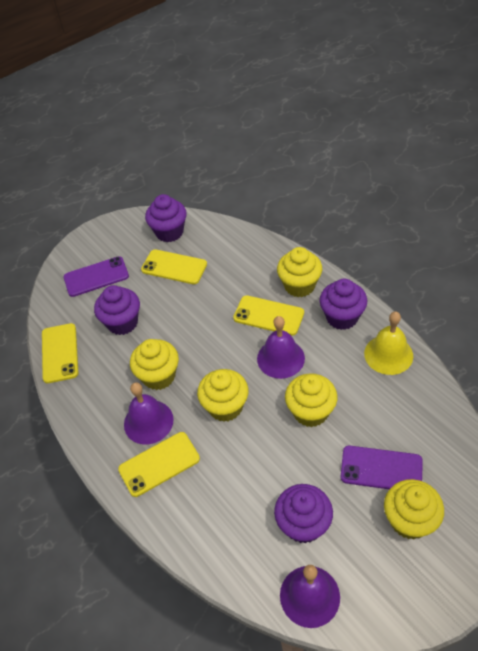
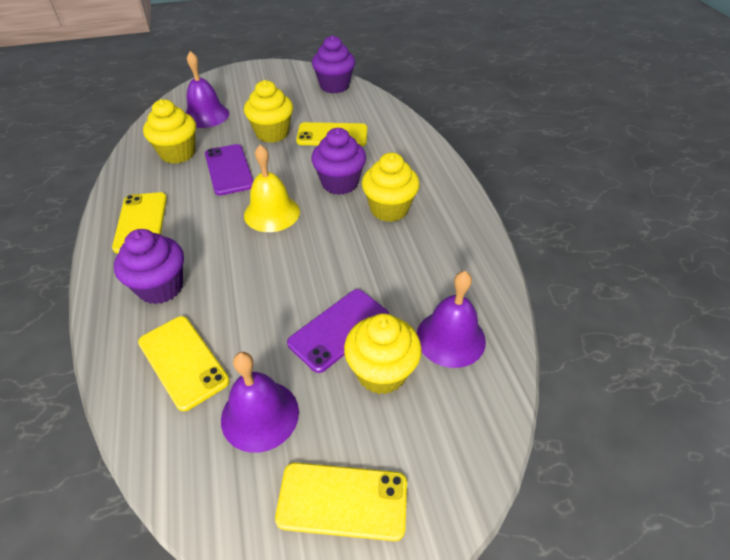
purple cupcake: 4 -> 3
yellow cupcake: 5 -> 4

